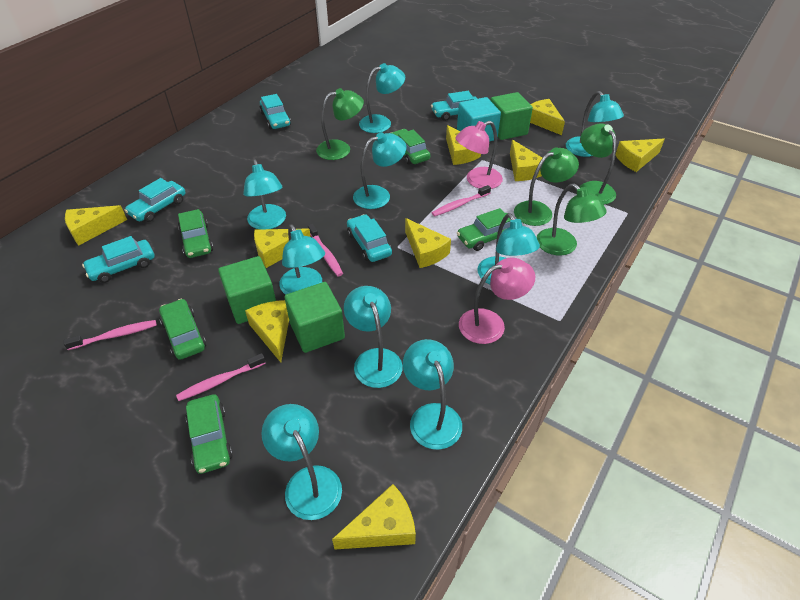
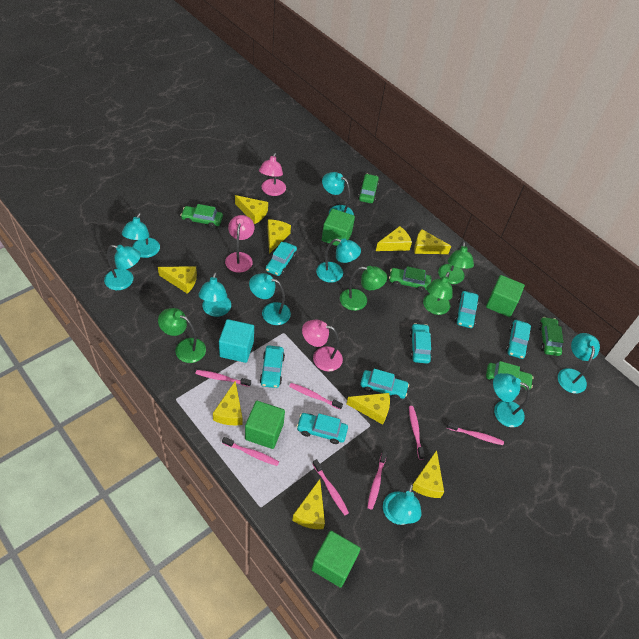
green cube: 3 -> 4
pink lamp: 2 -> 3
pink toothbrush: 4 -> 7
turquoise car: 5 -> 7

